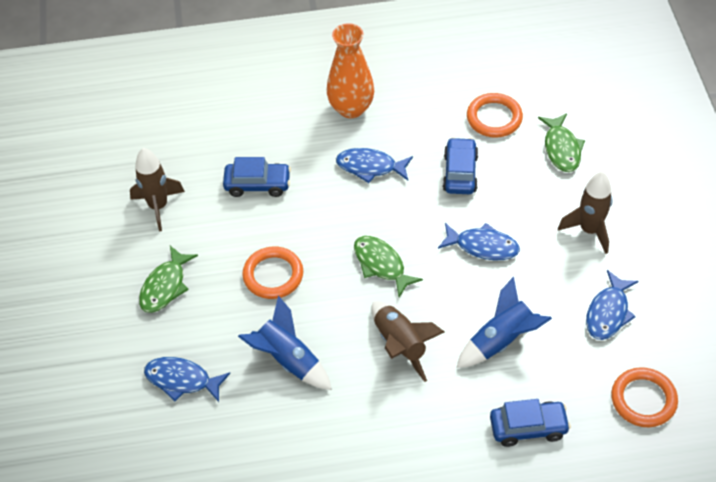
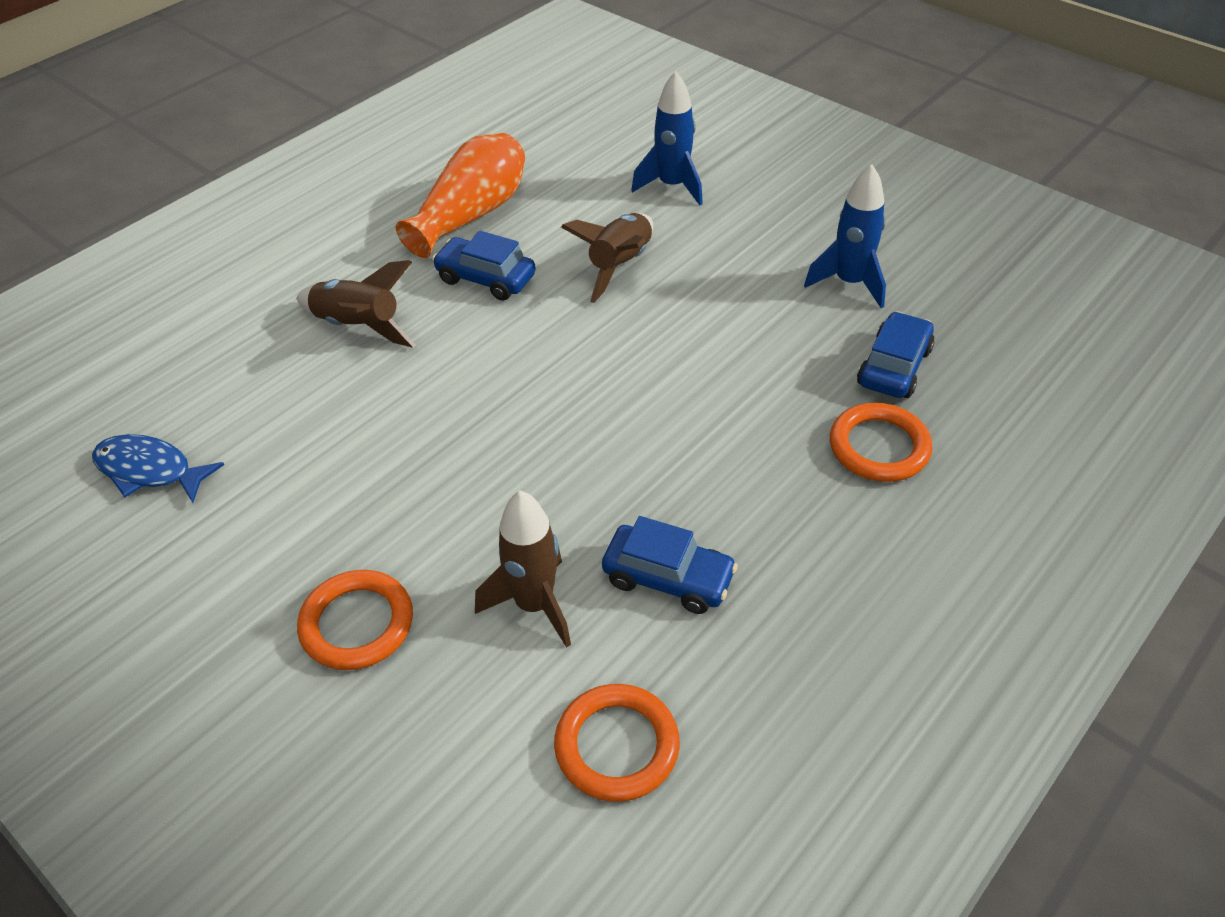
blue fish: 4 -> 1
green fish: 3 -> 0

